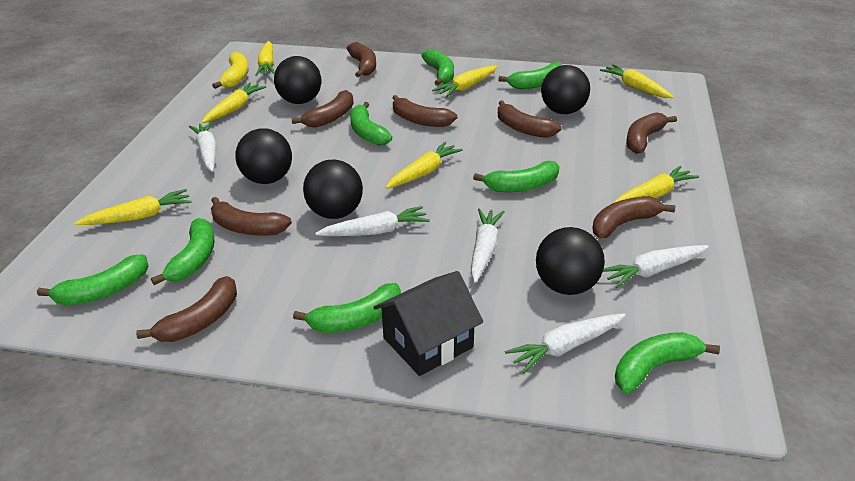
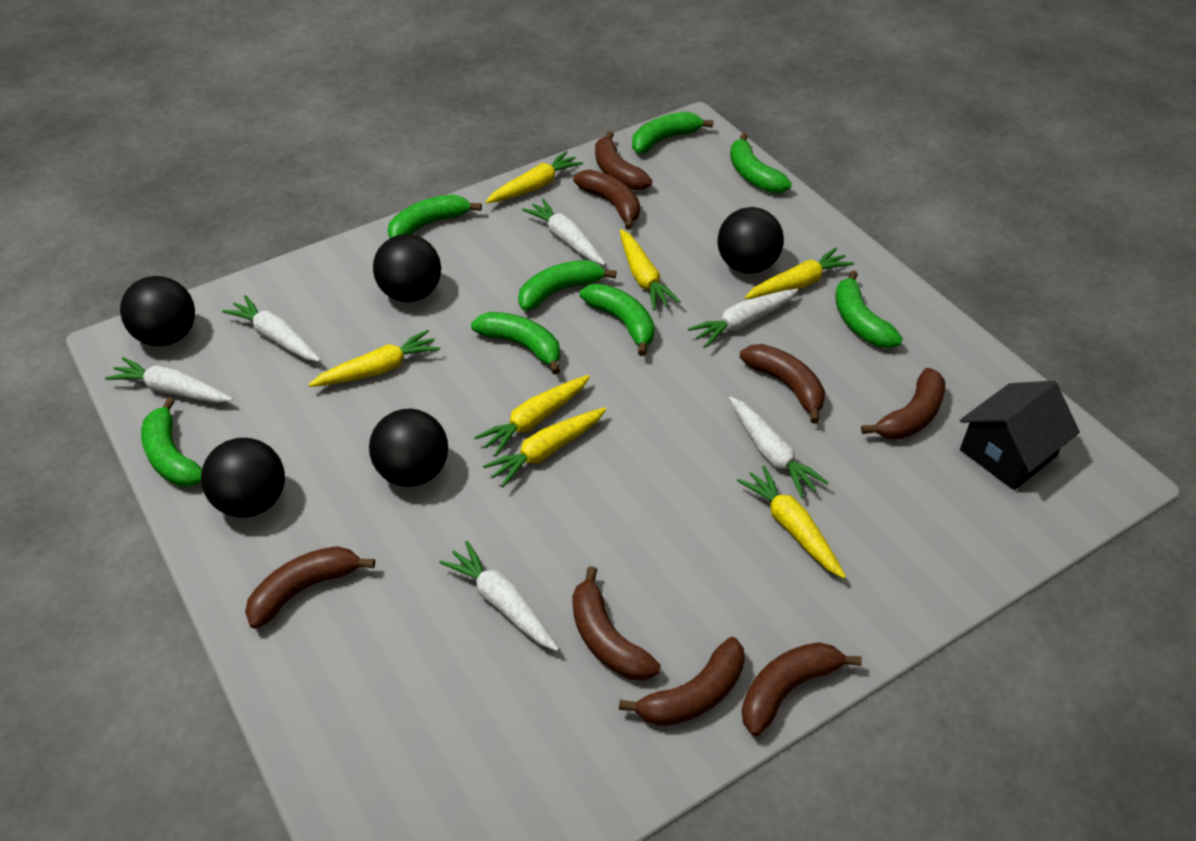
white carrot: 5 -> 6
yellow banana: 1 -> 0

